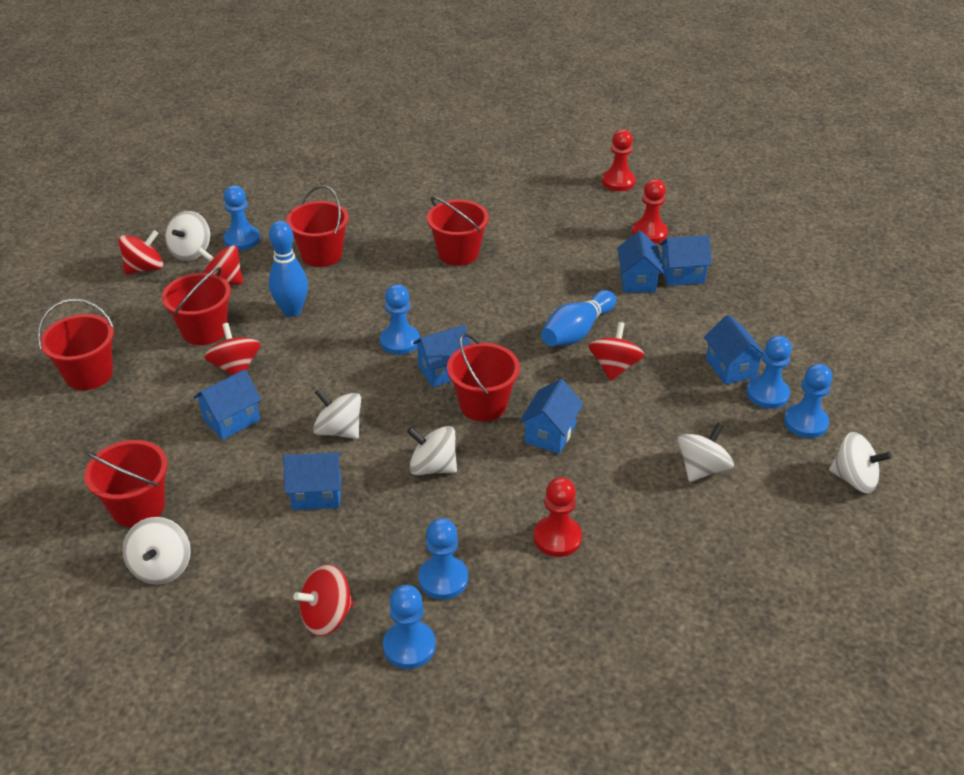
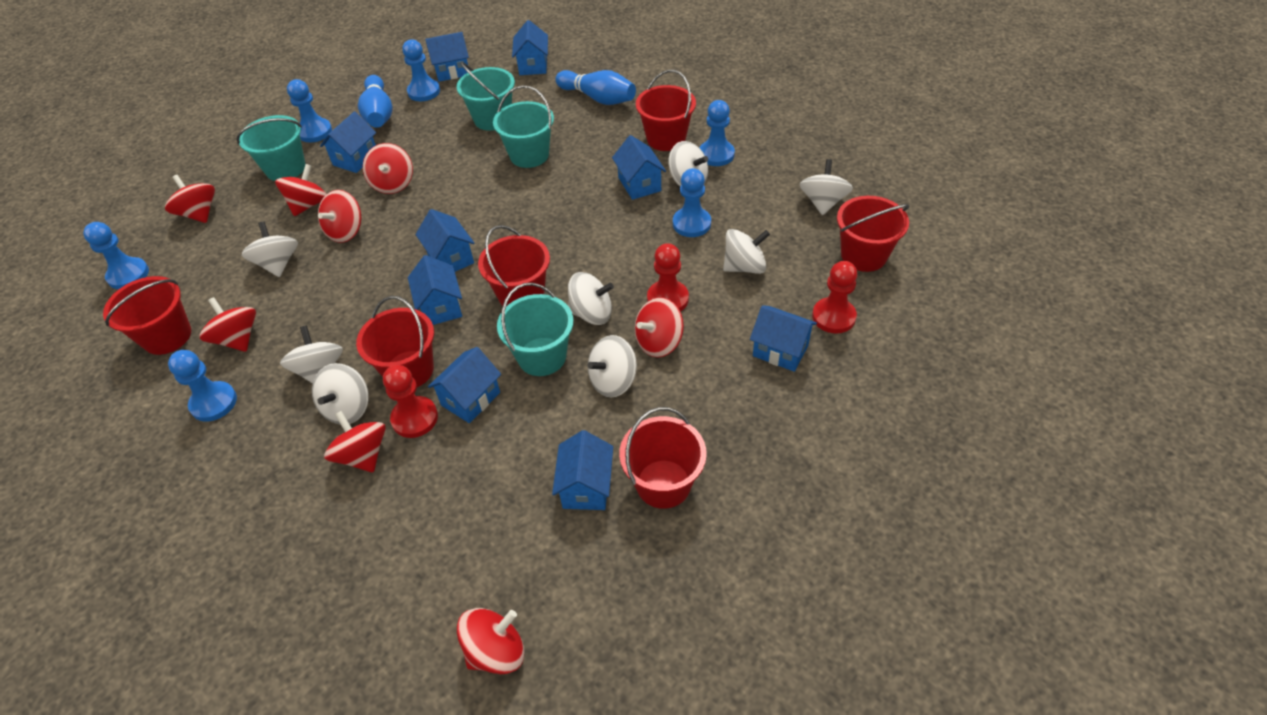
blue house: 7 -> 9
red spinning top: 5 -> 8
turquoise bucket: 0 -> 4
white spinning top: 6 -> 8

